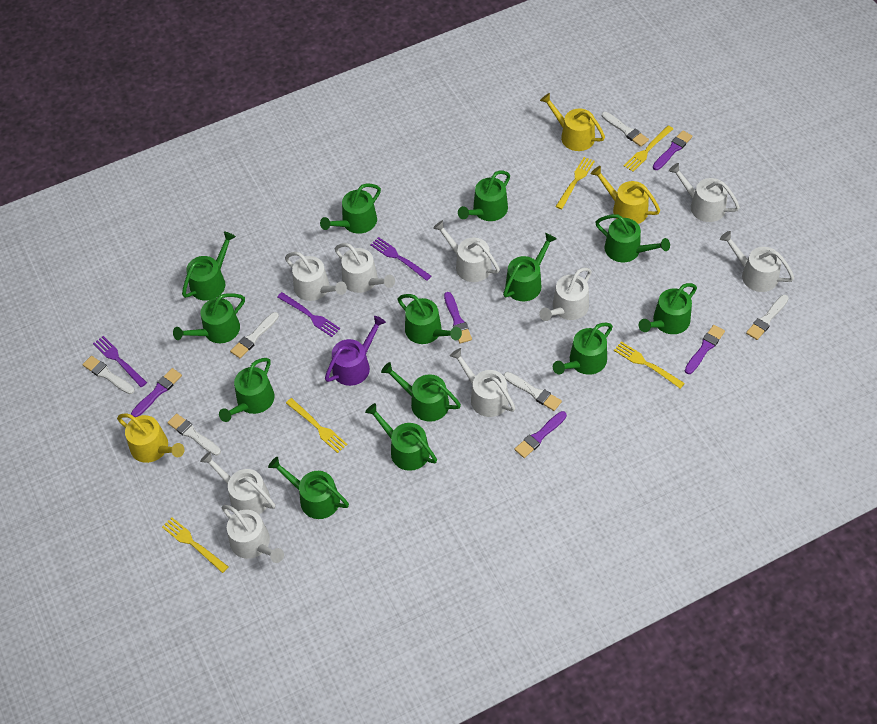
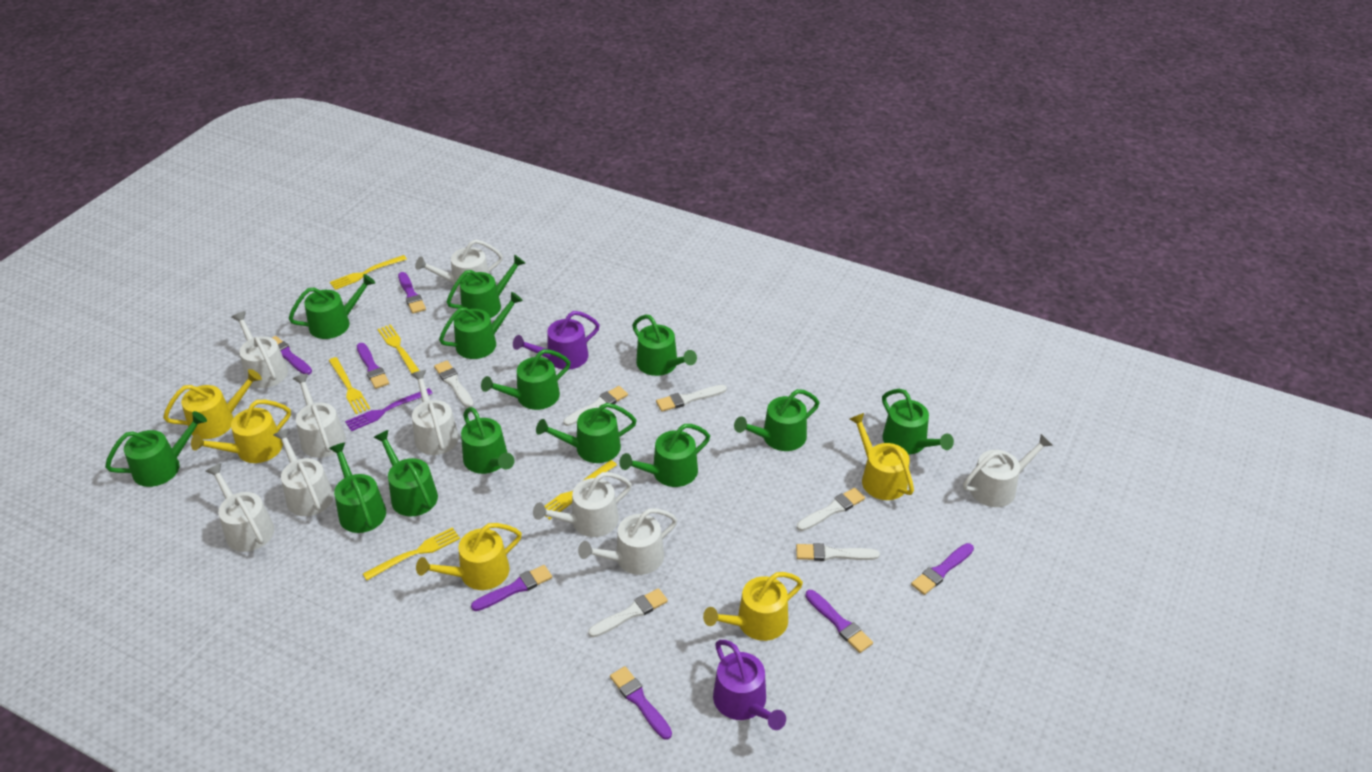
purple brush: 5 -> 7
purple fork: 3 -> 1
purple watering can: 1 -> 2
yellow watering can: 3 -> 5

